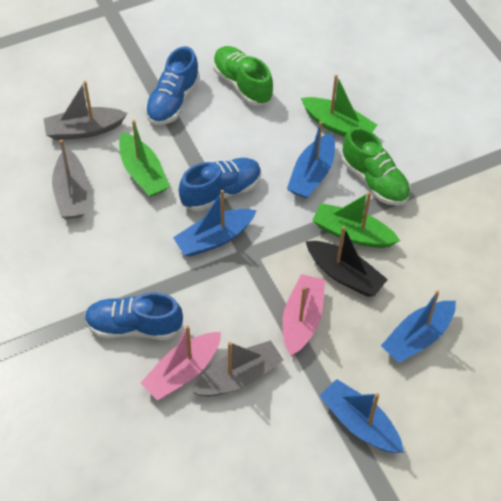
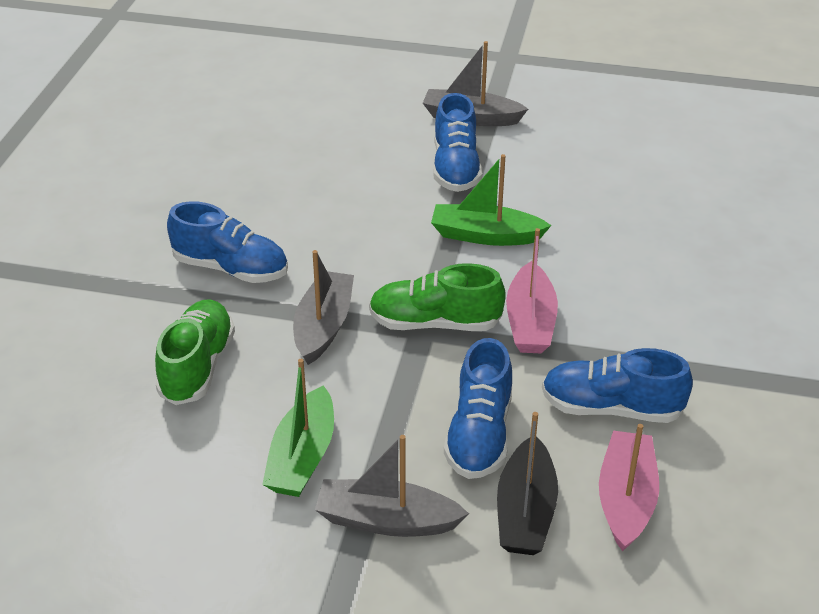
blue boat: 4 -> 0
blue shoe: 3 -> 4
green boat: 3 -> 2

